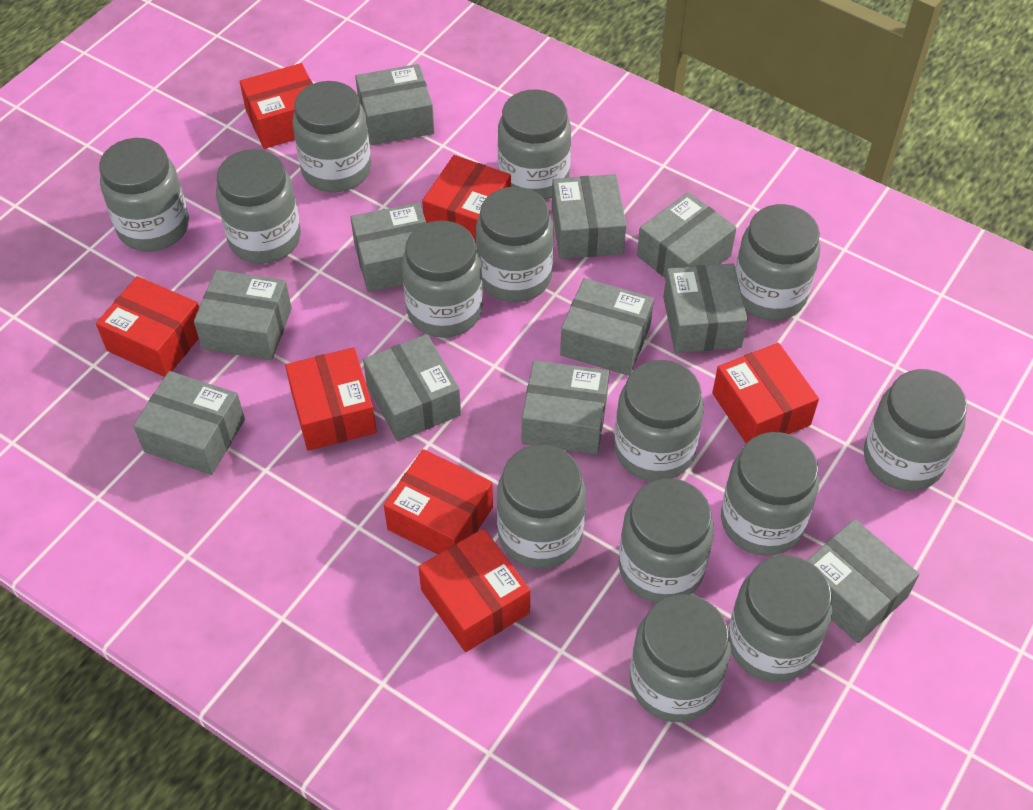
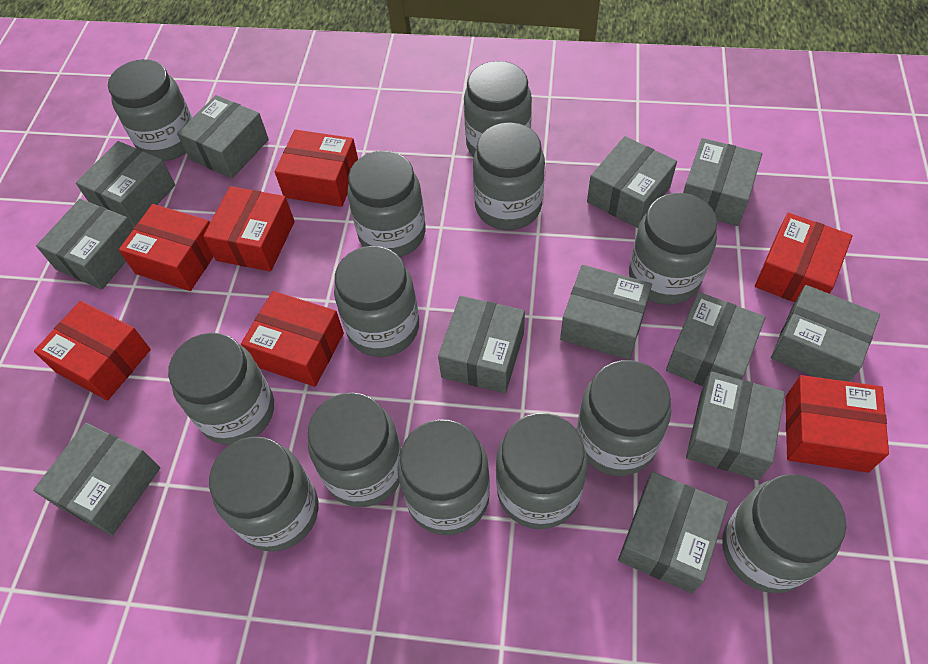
grey box: 11 -> 12
grey jar: 14 -> 13

